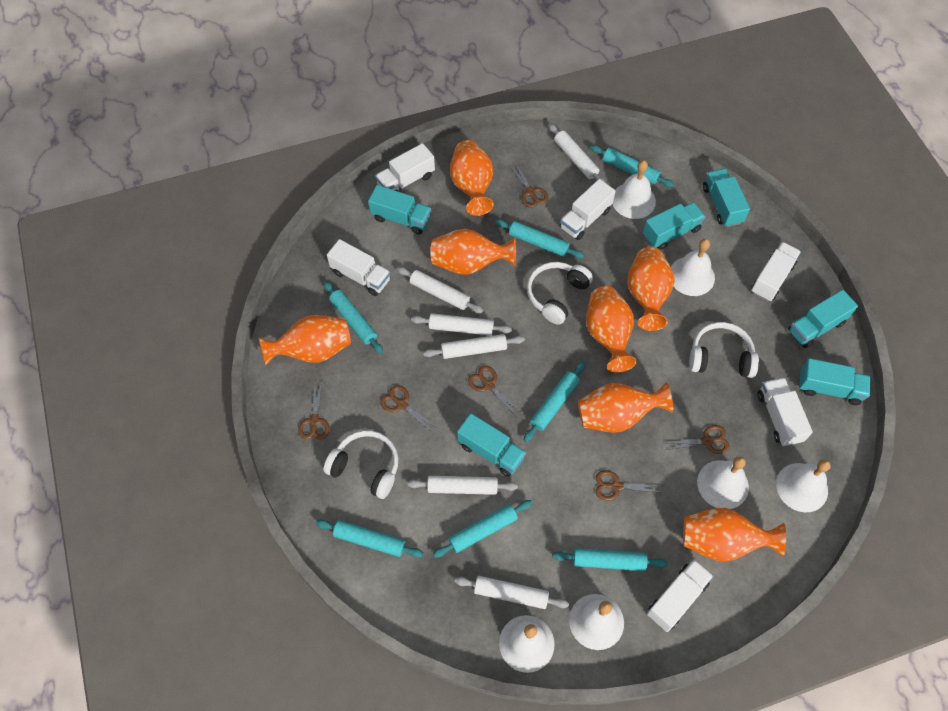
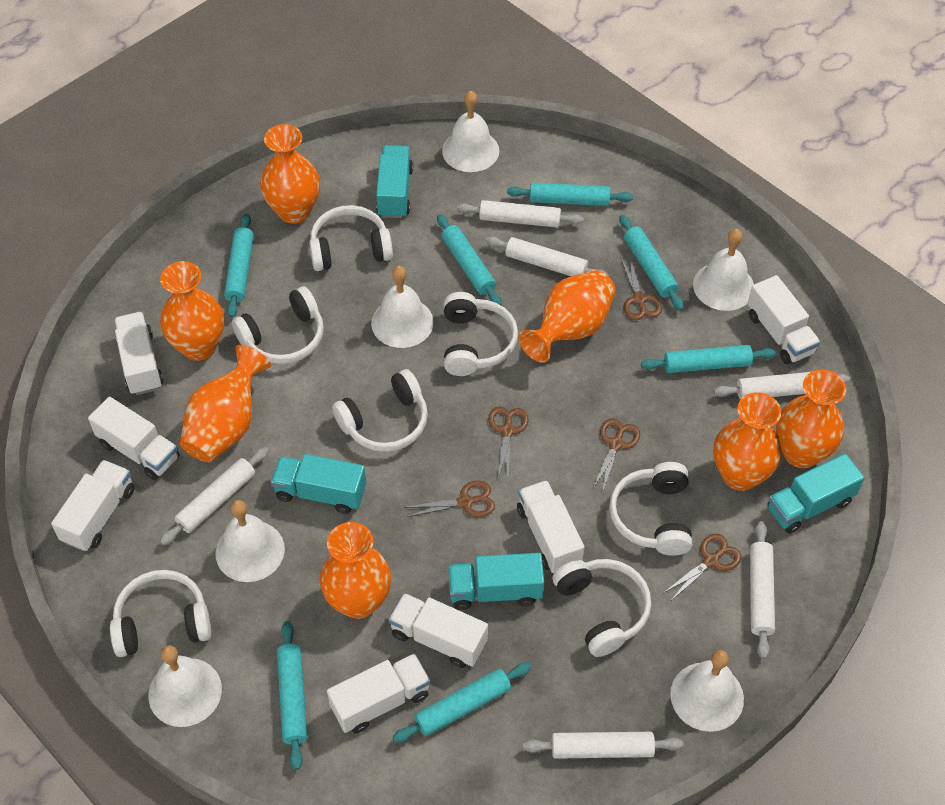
brown scissors: 6 -> 5
turquoise truck: 6 -> 4
white headphones: 3 -> 7
white truck: 6 -> 7

